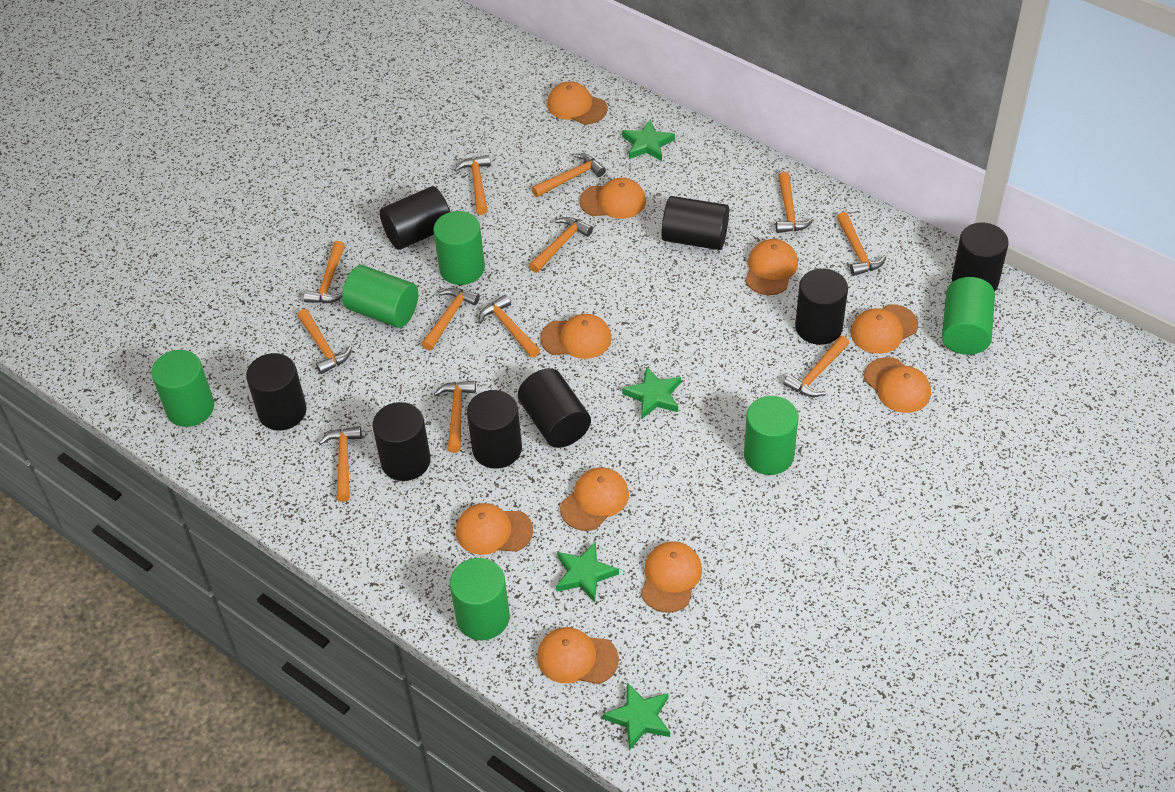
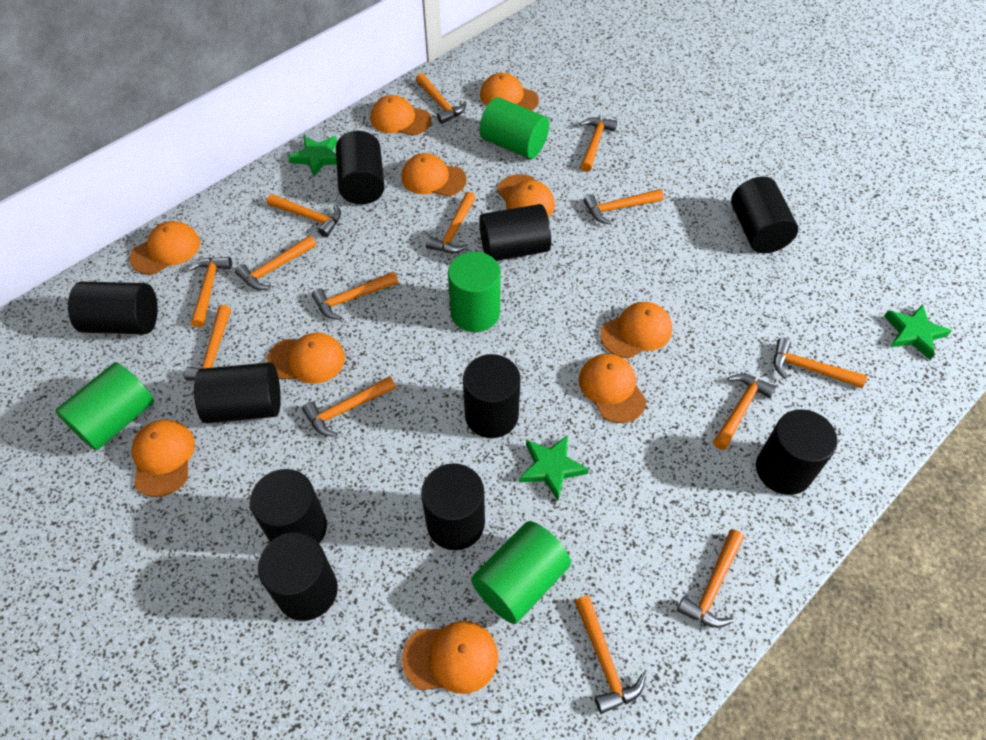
black cylinder: 8 -> 10
green cylinder: 6 -> 4
green star: 4 -> 3
orange hammer: 12 -> 14

